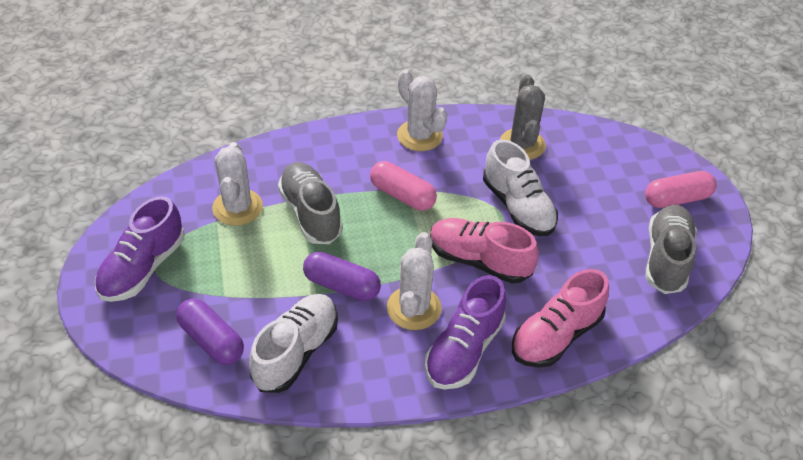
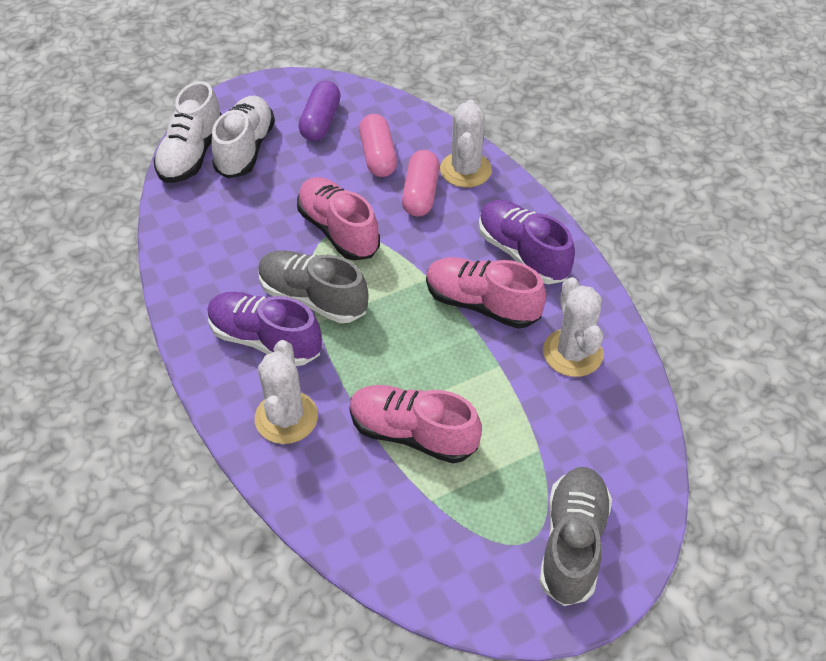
grey cactus: 1 -> 0
pink shoe: 2 -> 3
purple capsule: 2 -> 1

